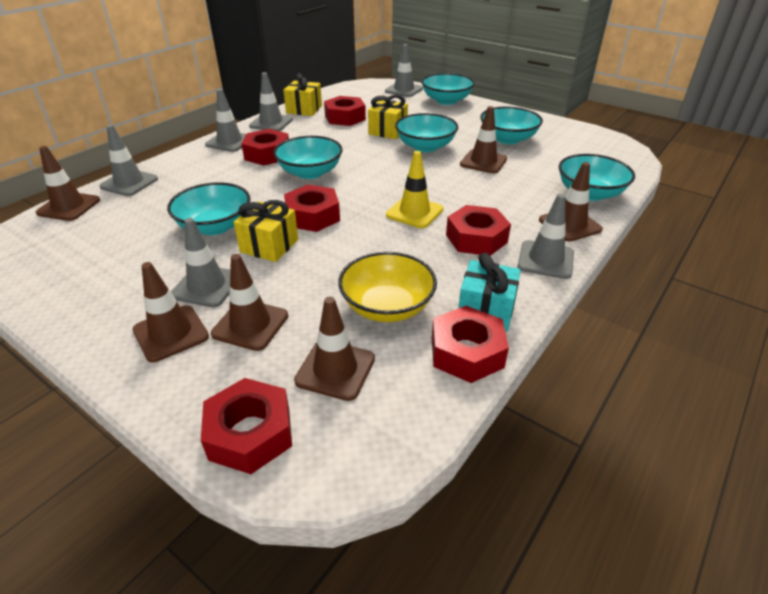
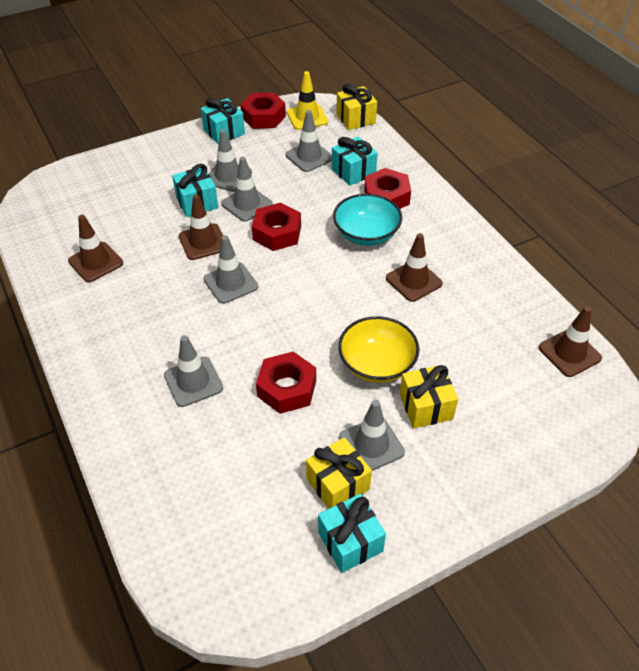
brown traffic cone: 6 -> 4
red nut: 6 -> 4
turquoise bowl: 6 -> 1
turquoise gift: 1 -> 4

